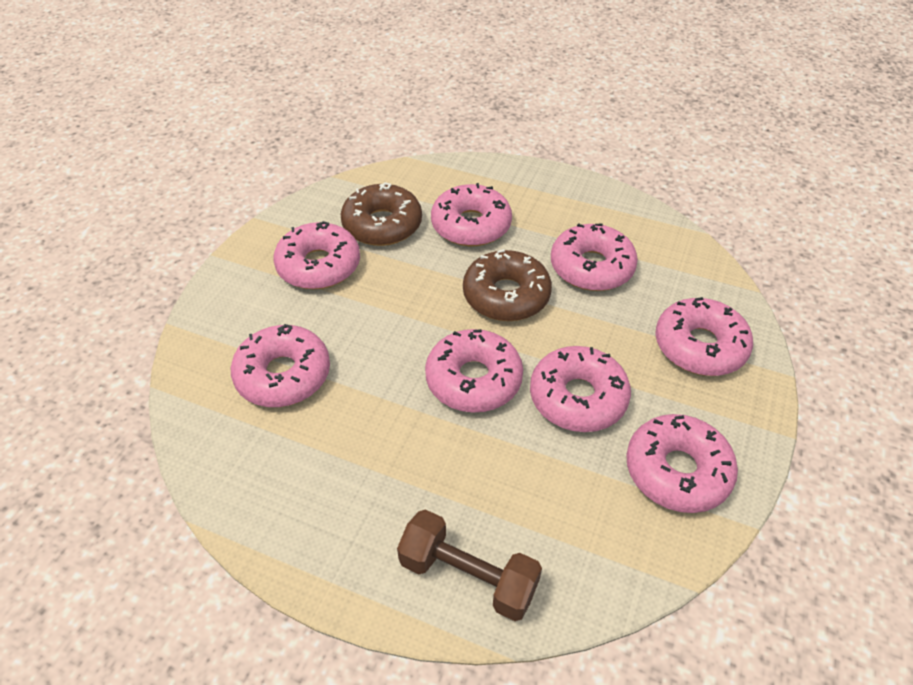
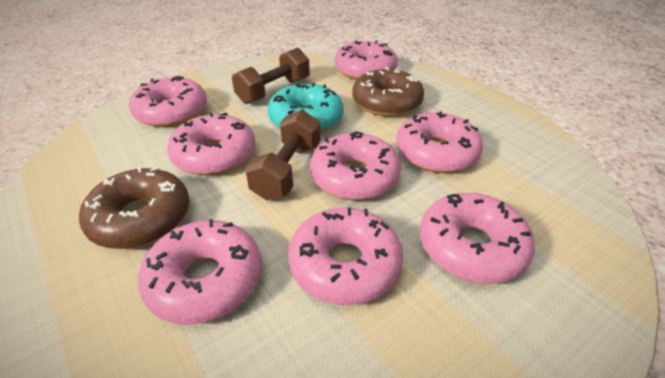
brown dumbbell: 1 -> 2
turquoise donut: 0 -> 1

